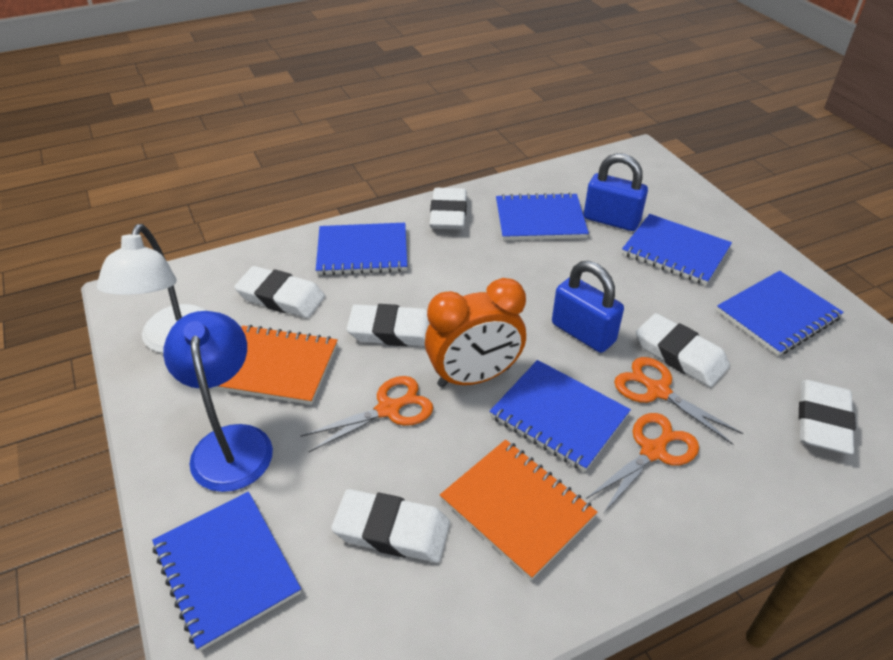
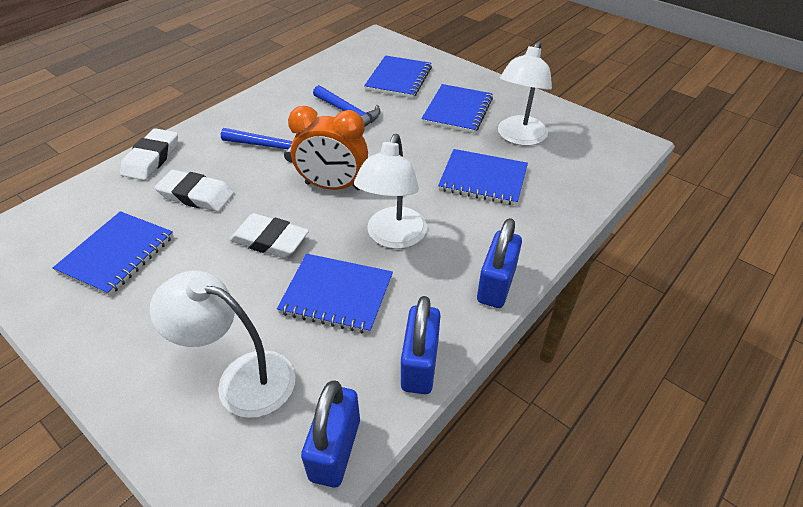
blue hammer: 0 -> 2
blue lamp: 1 -> 0
blue notebook: 6 -> 5
blue padlock: 2 -> 3
orange notebook: 2 -> 0
orange scissors: 3 -> 0
white eraser: 6 -> 3
white lamp: 1 -> 3

